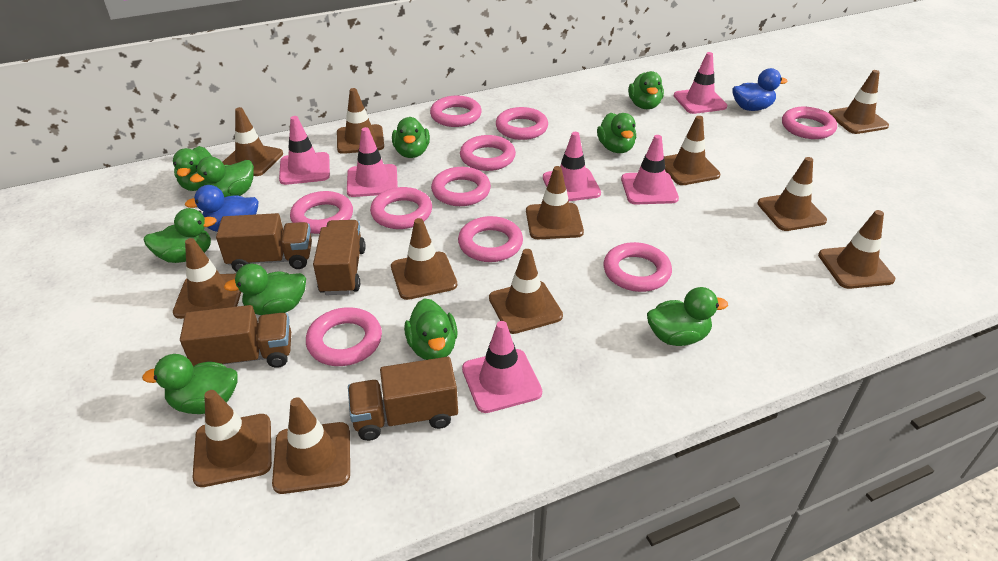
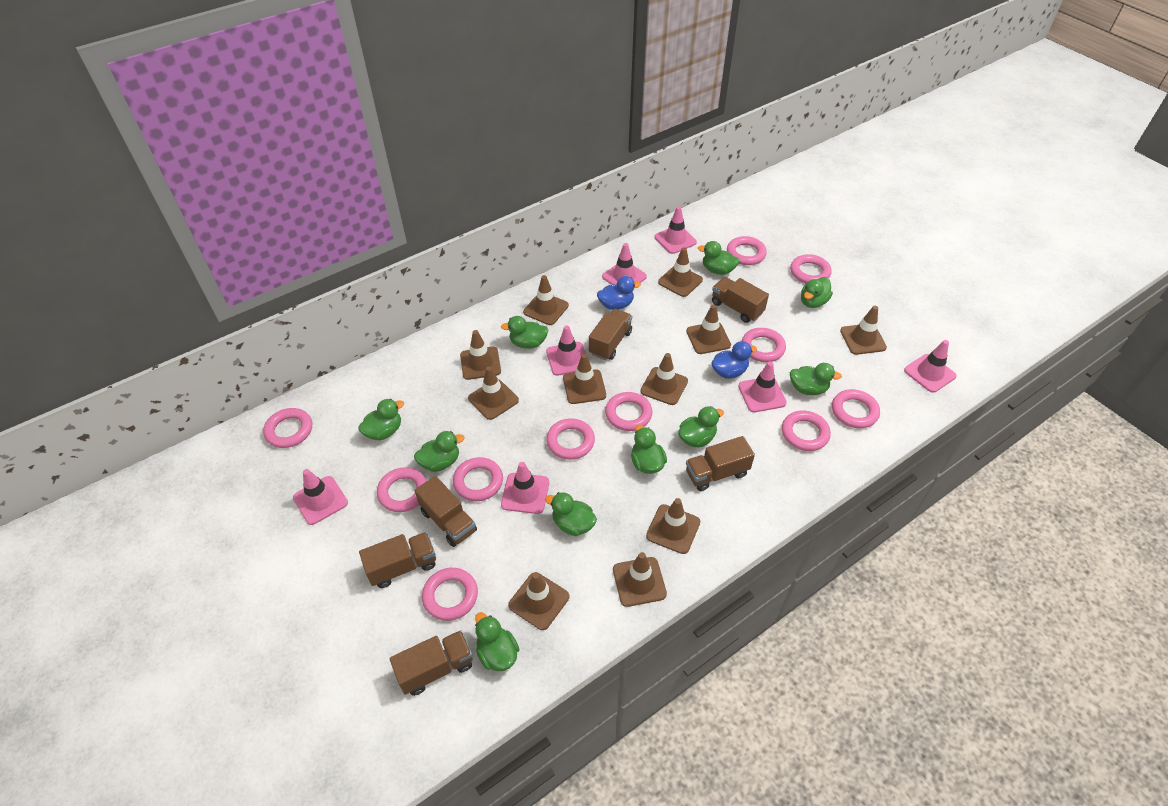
brown traffic cone: 12 -> 11
brown truck: 4 -> 6
pink ring: 10 -> 11
pink traffic cone: 6 -> 7

